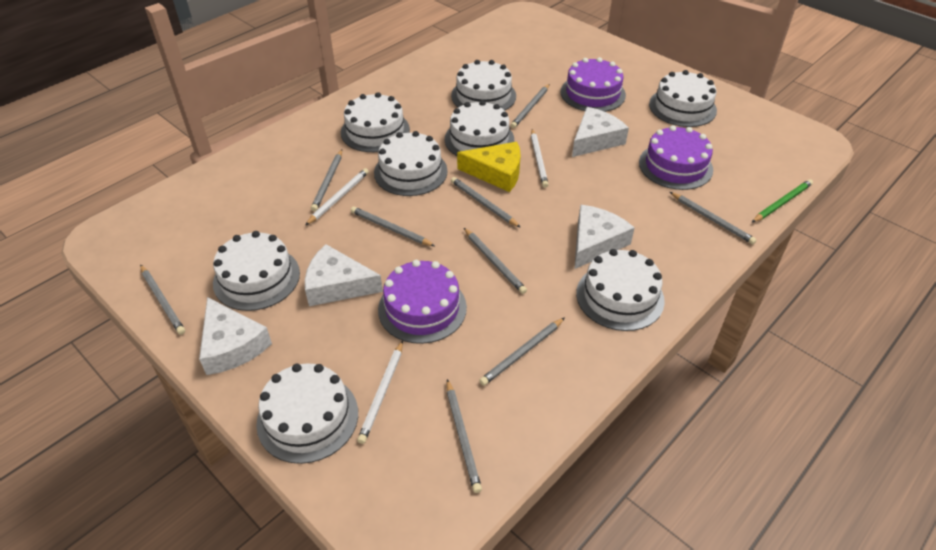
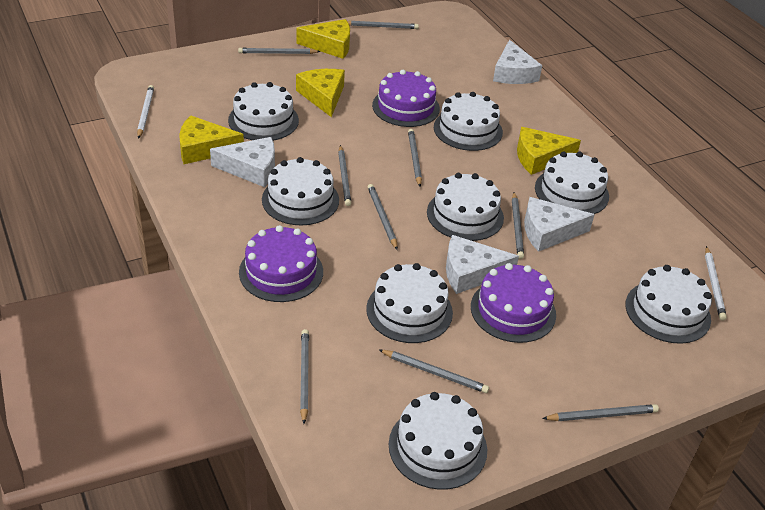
green pencil: 1 -> 0
white pencil: 3 -> 2
yellow cheese: 1 -> 4

